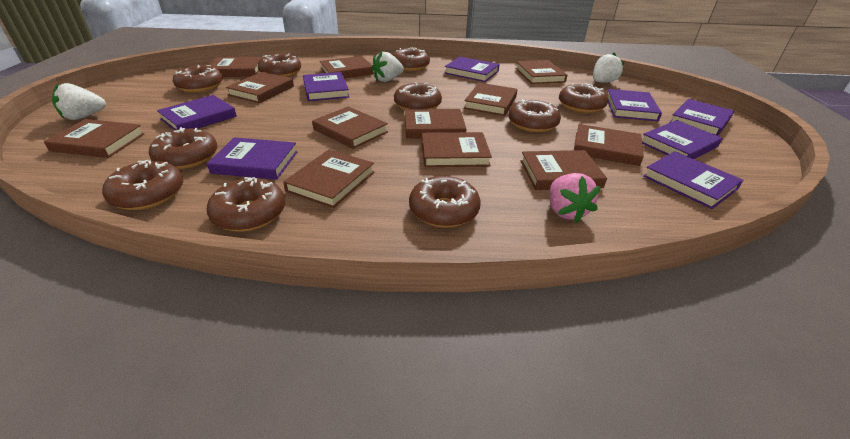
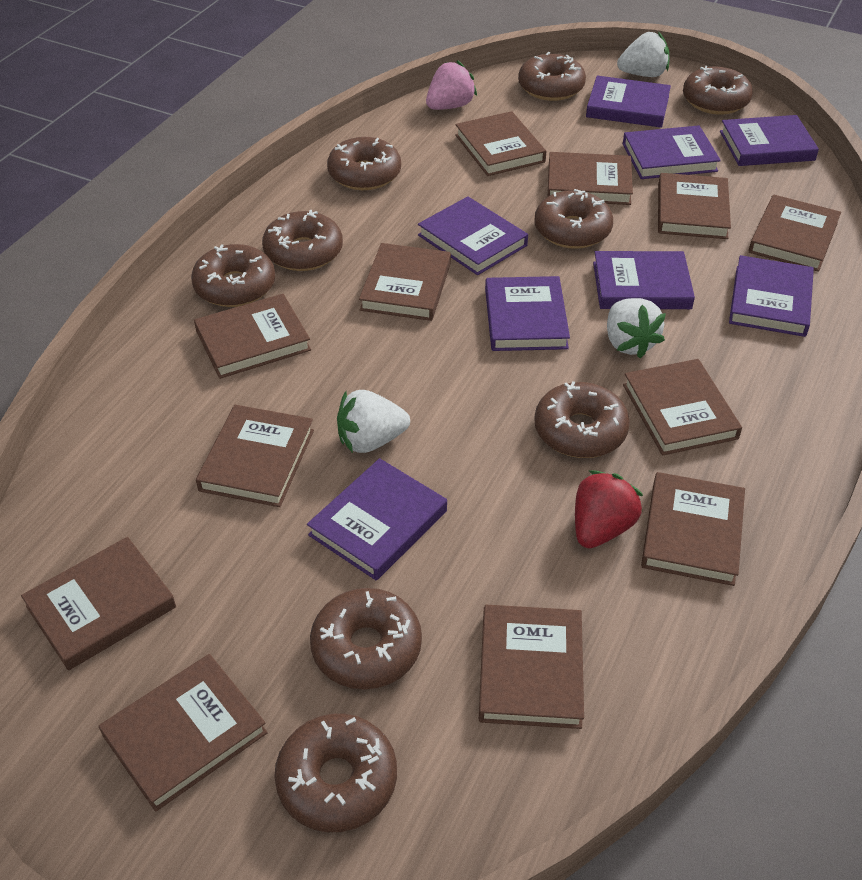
brown donut: 10 -> 9
red strawberry: 0 -> 1

